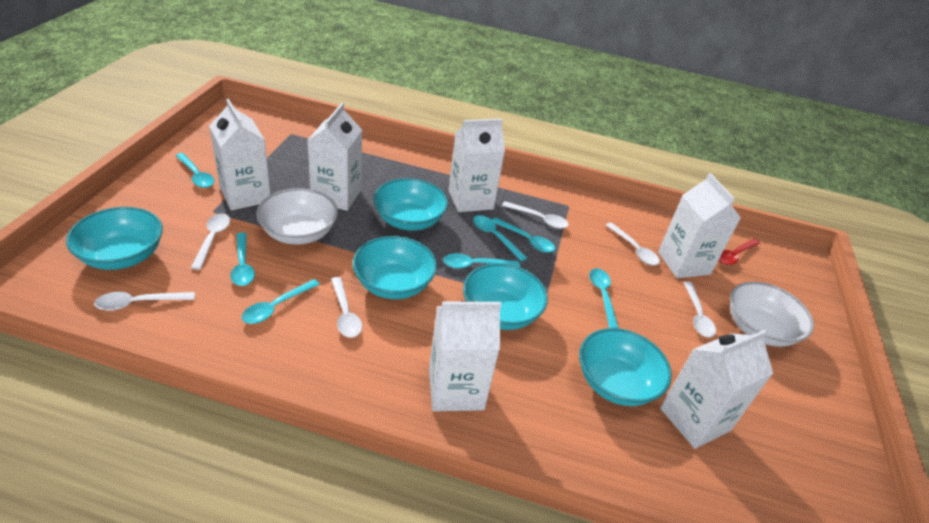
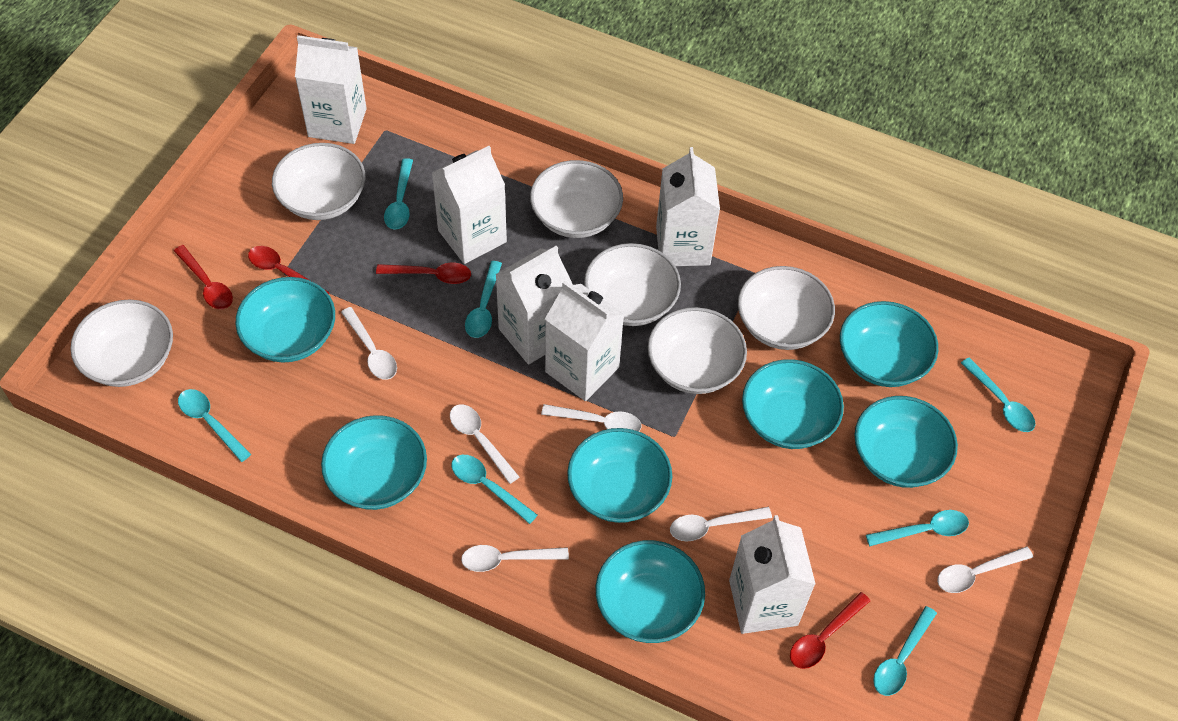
red spoon: 1 -> 4
turquoise bowl: 5 -> 7
white bowl: 2 -> 6

